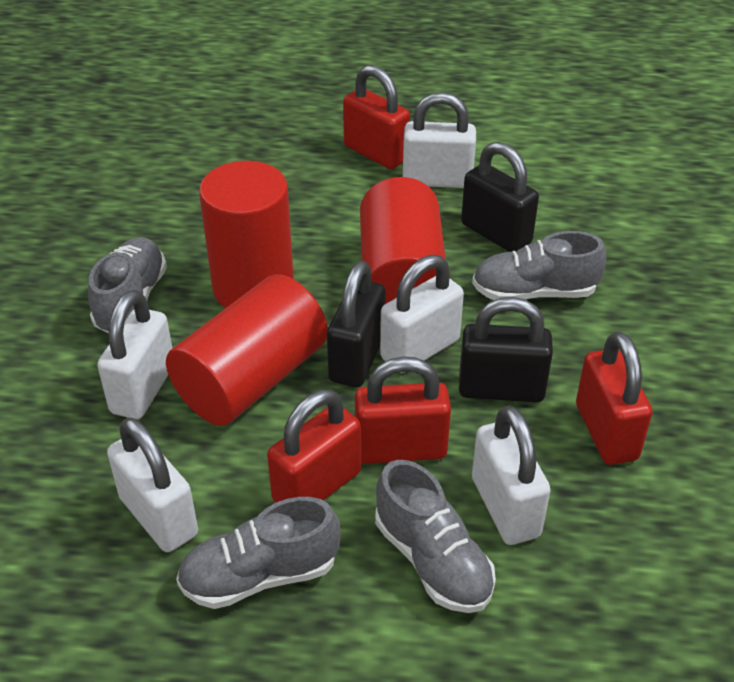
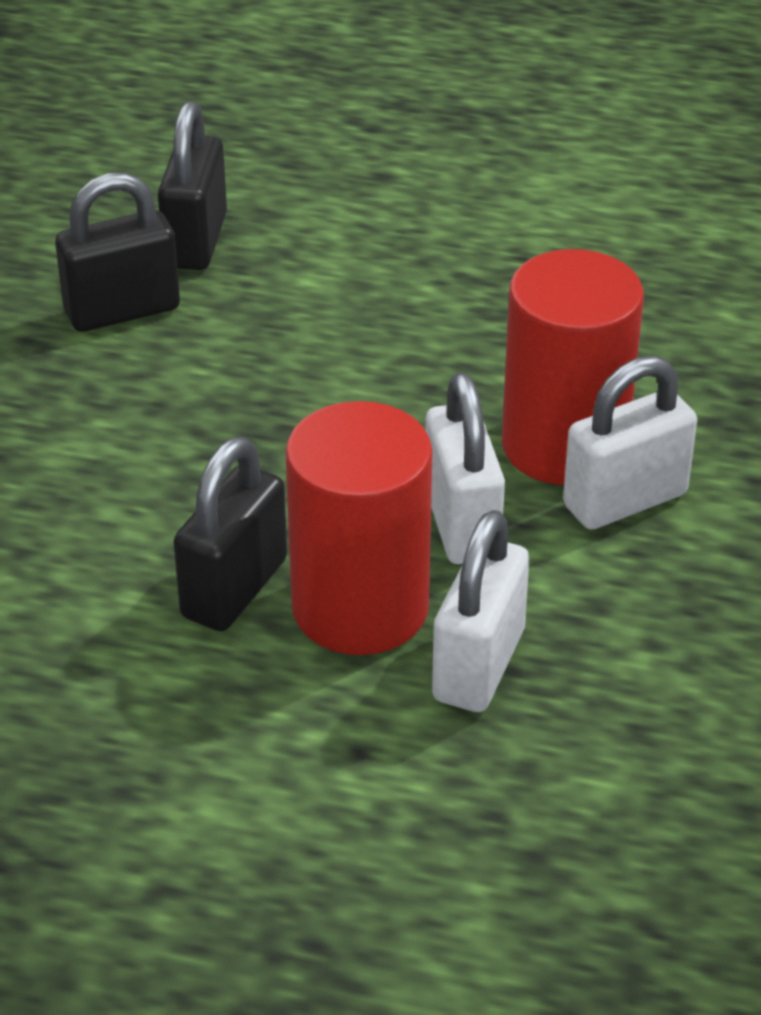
grey shoe: 4 -> 0
red cylinder: 3 -> 2
red padlock: 4 -> 0
white padlock: 5 -> 3

